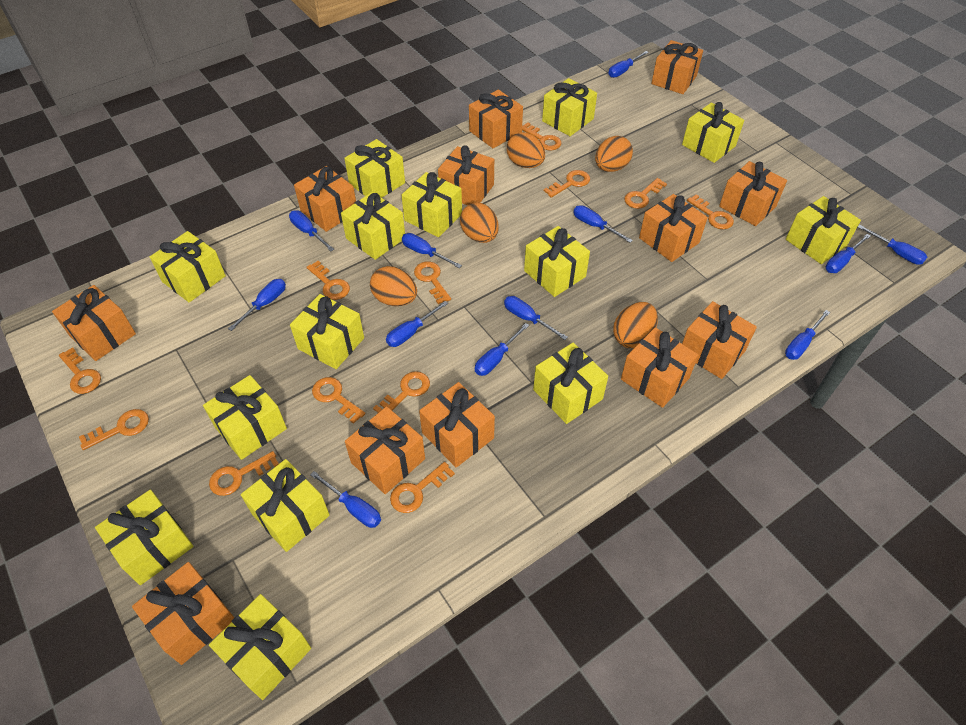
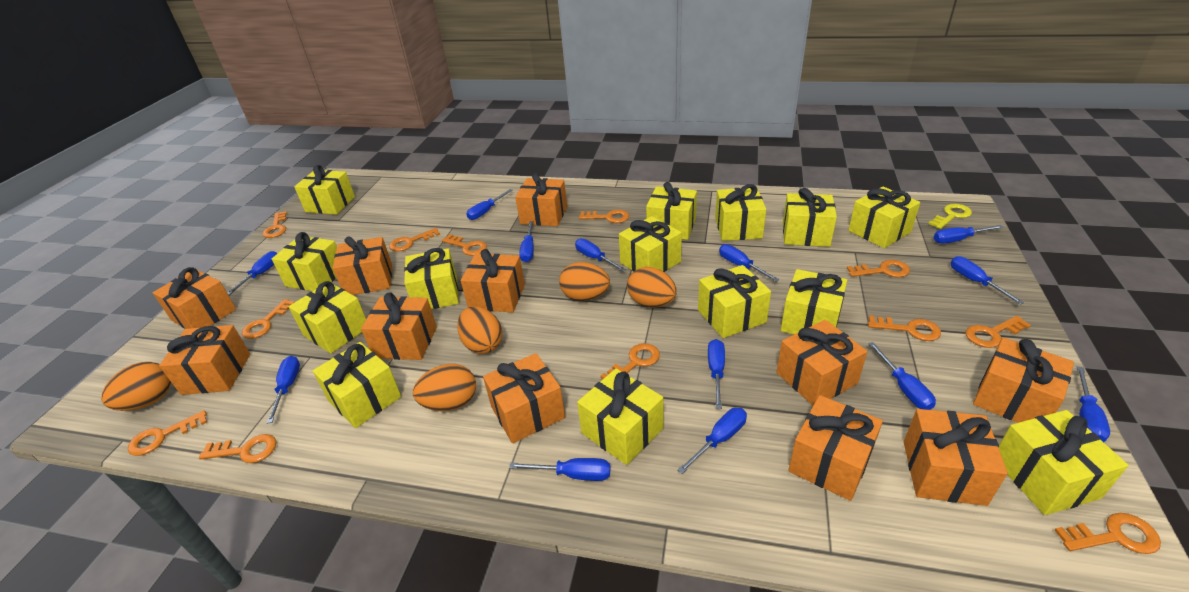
blue screwdriver: 12 -> 13
orange gift: 12 -> 11
yellow key: 0 -> 1

